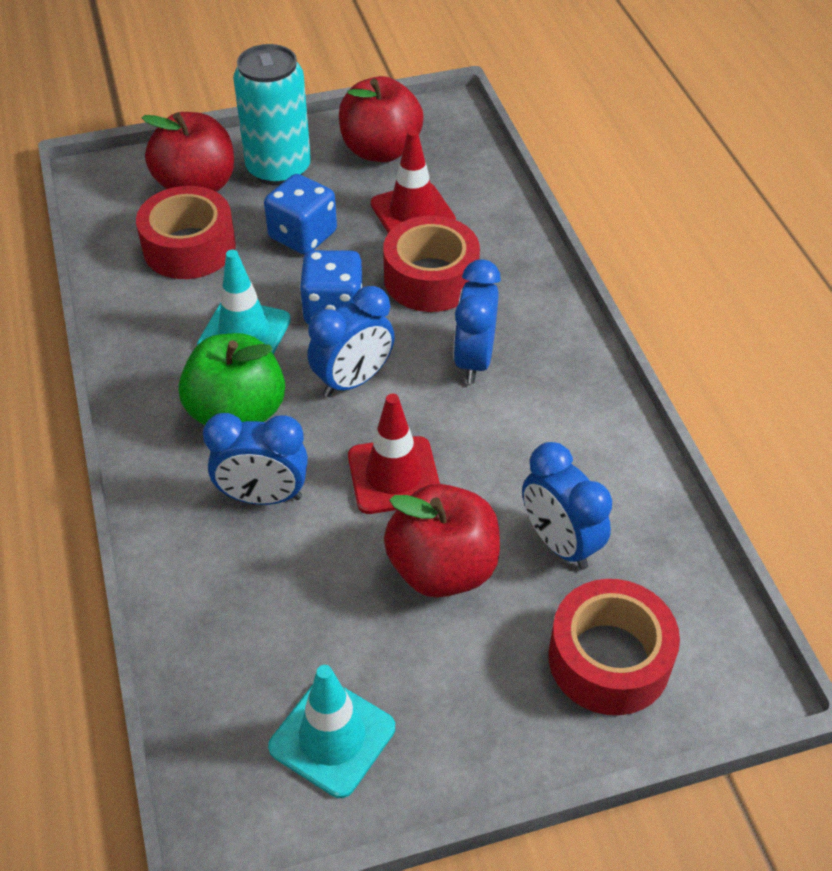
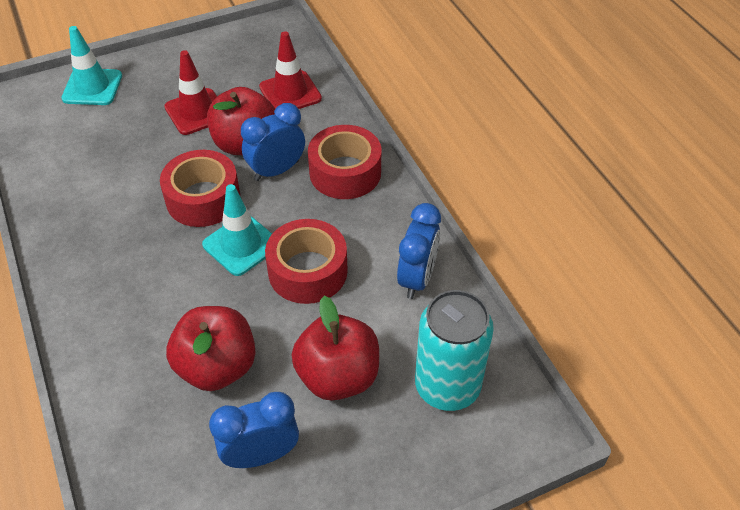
blue clock: 4 -> 3
blue dice: 2 -> 0
green apple: 1 -> 0

